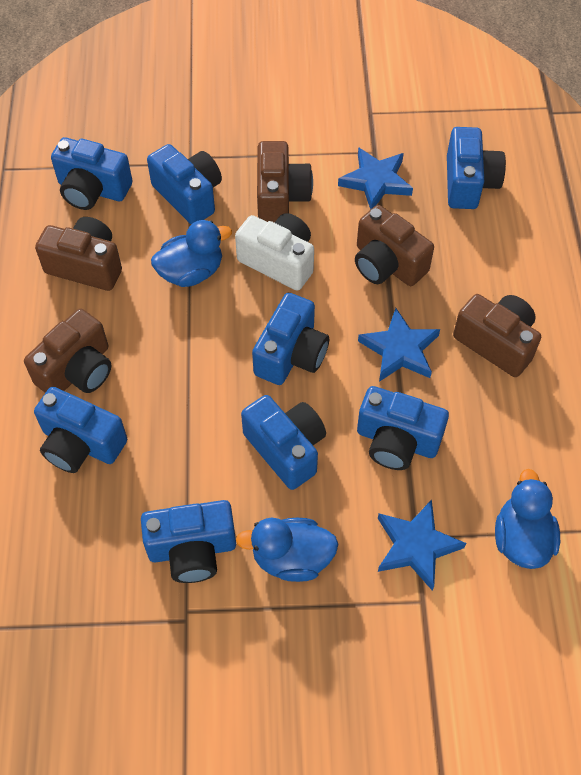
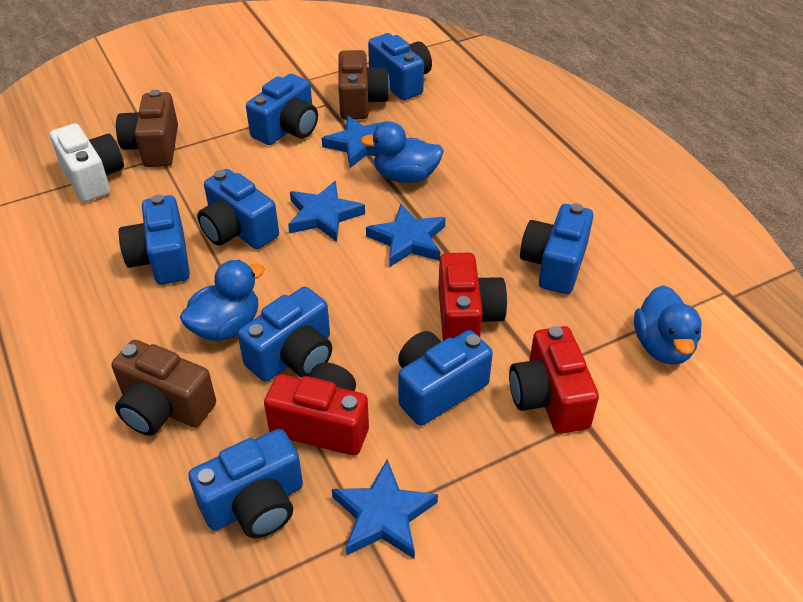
blue star: 3 -> 4
brown camera: 5 -> 3
red camera: 0 -> 3

